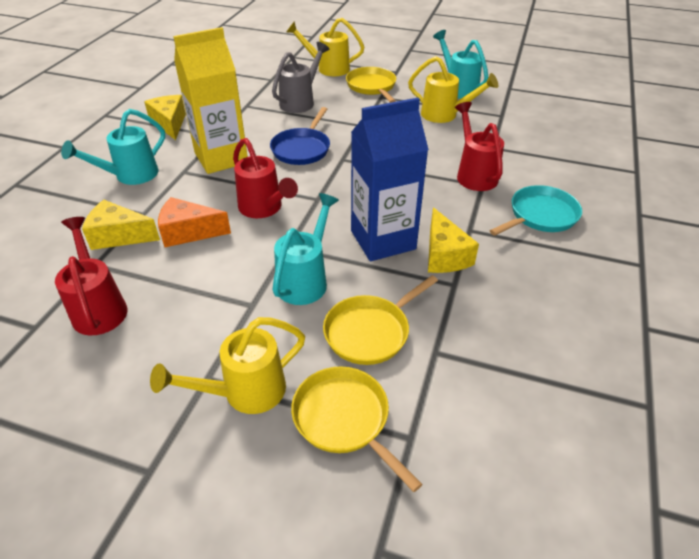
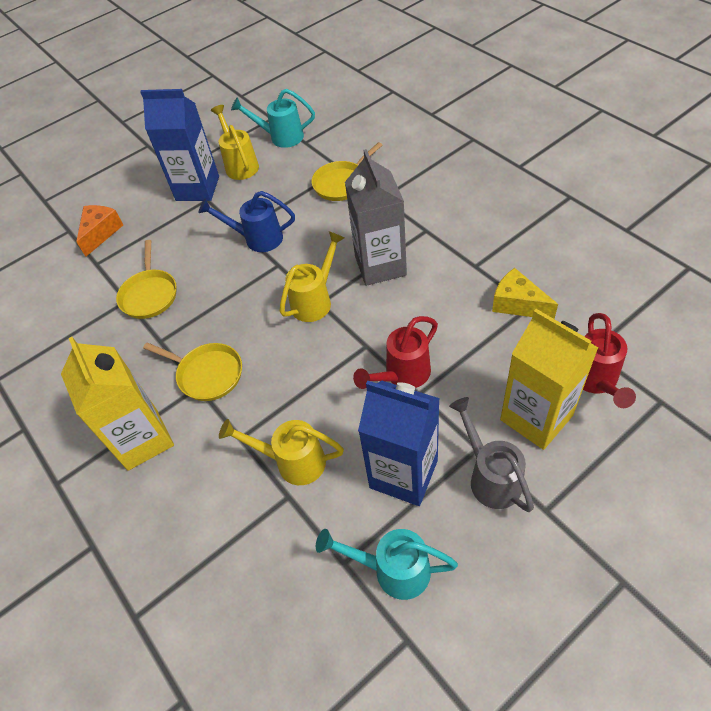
blue carton: 1 -> 2
blue pan: 1 -> 0
blue watering can: 0 -> 1
grey carton: 0 -> 1
red watering can: 3 -> 2
turquoise pan: 1 -> 0
turquoise watering can: 3 -> 2
yellow carton: 1 -> 2
yellow cheese: 3 -> 1

